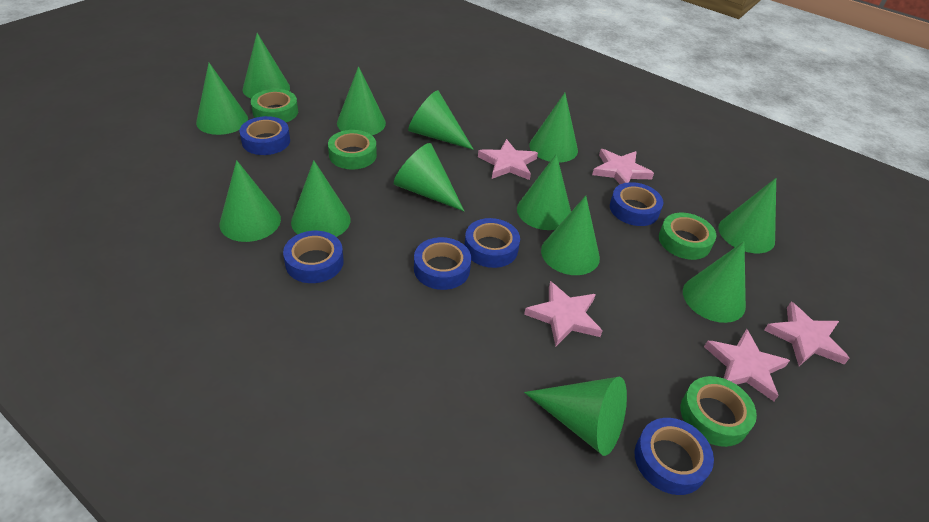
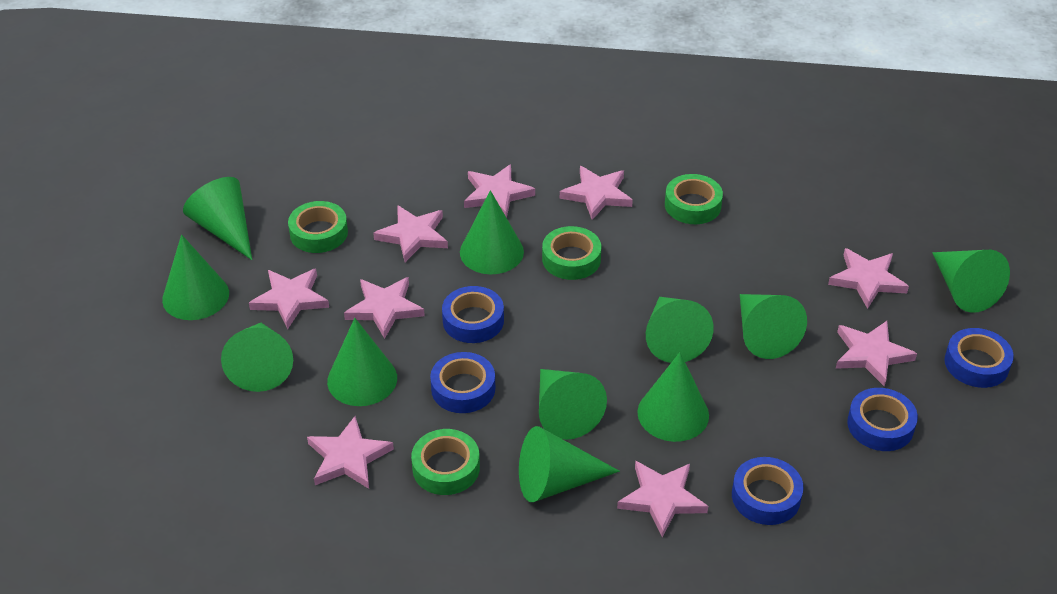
blue tape: 6 -> 5
green cone: 13 -> 11
pink star: 5 -> 9

